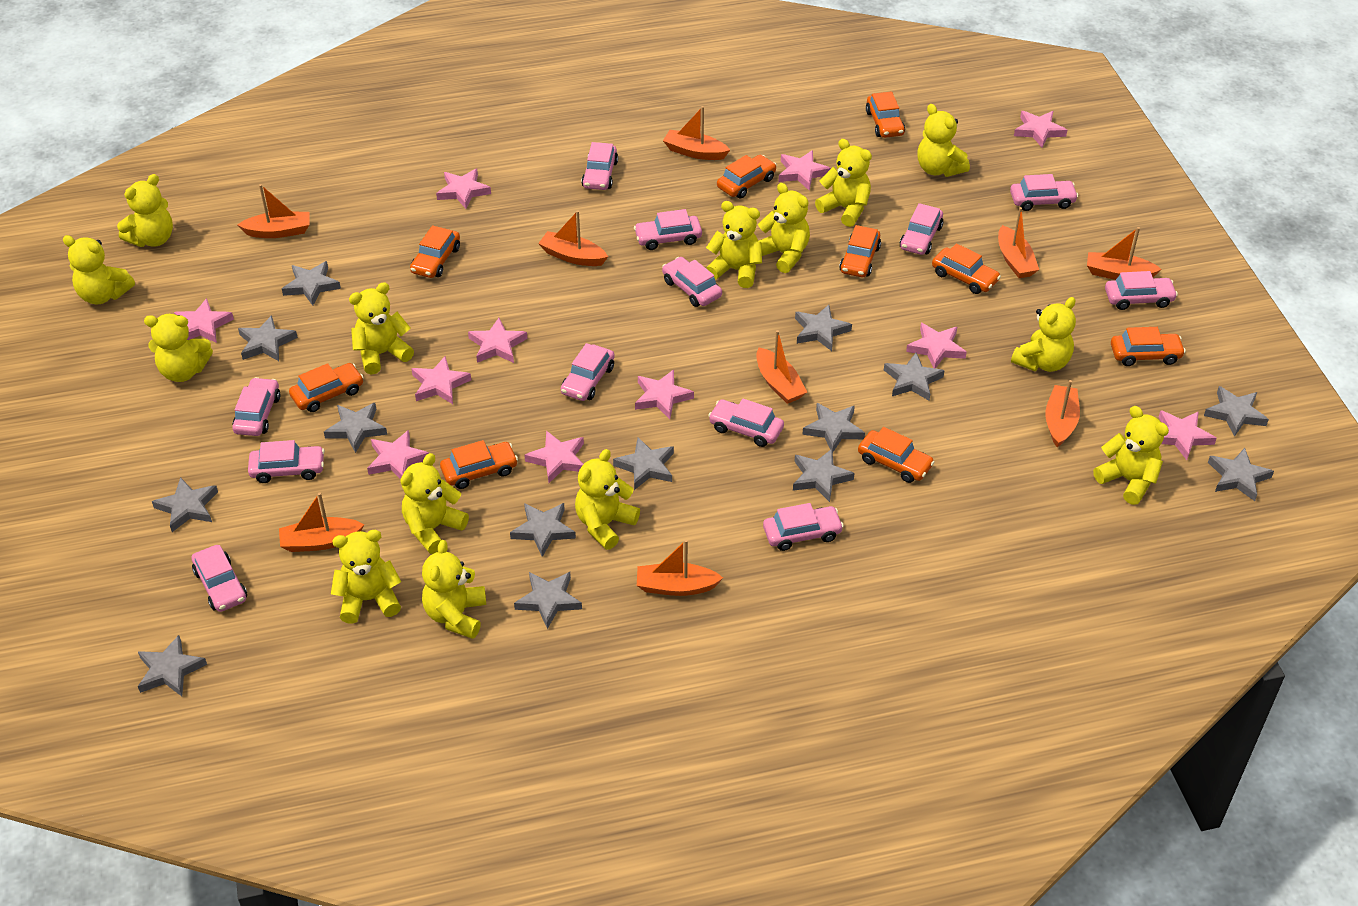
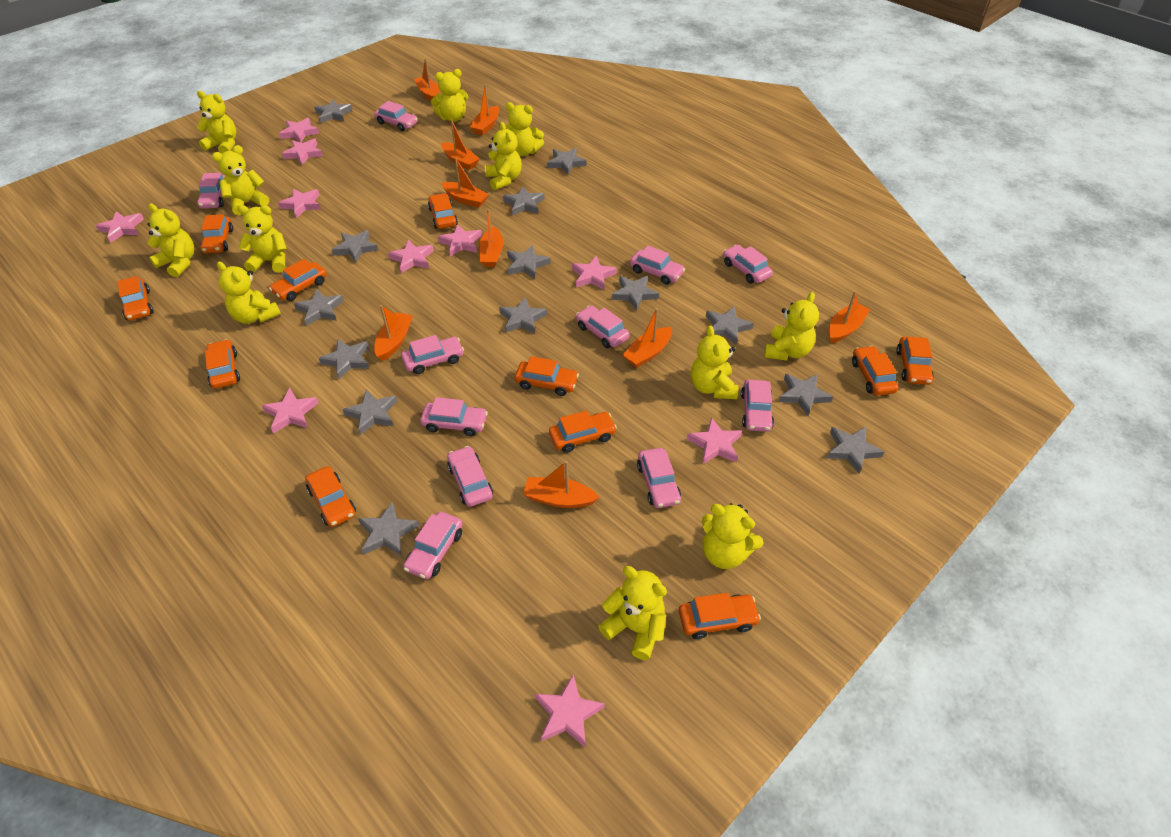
orange car: 9 -> 11
pink car: 12 -> 11
pink star: 11 -> 10
yellow teddy bear: 14 -> 12

